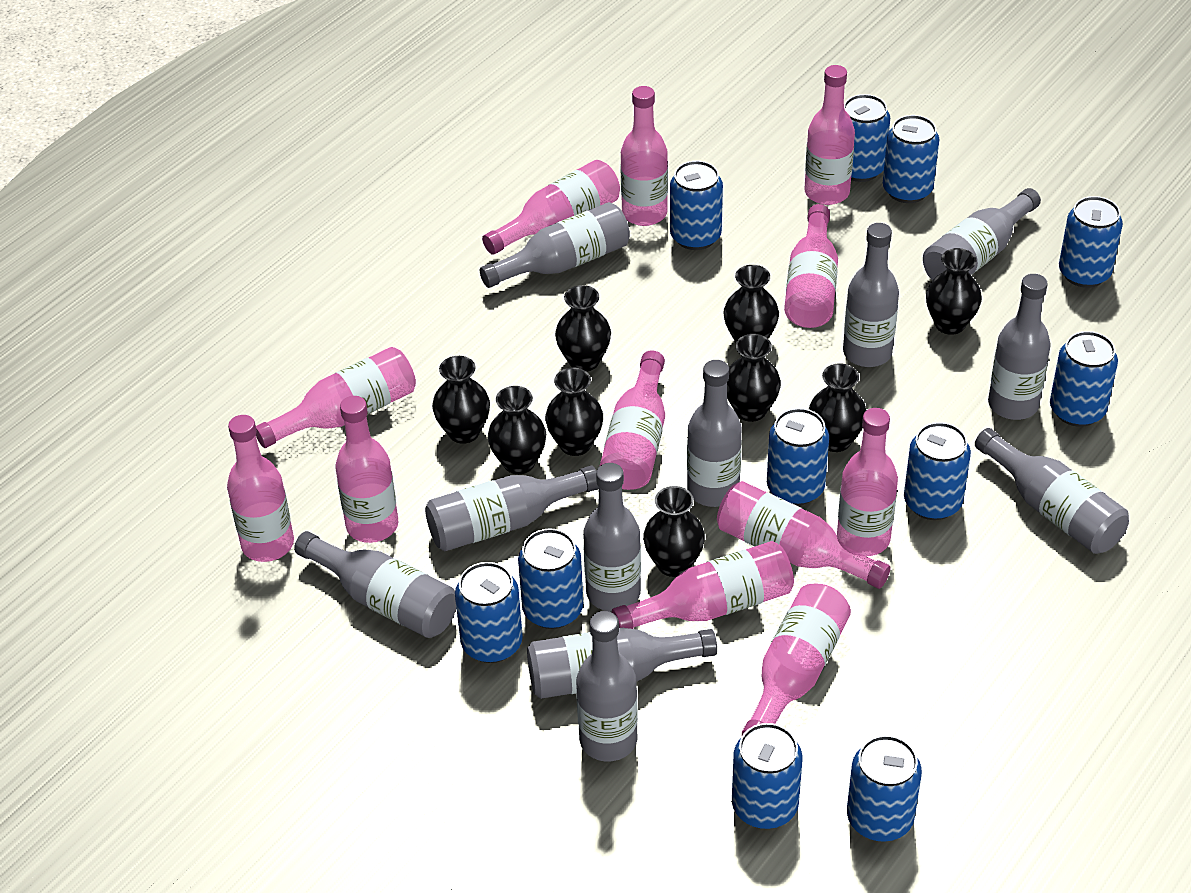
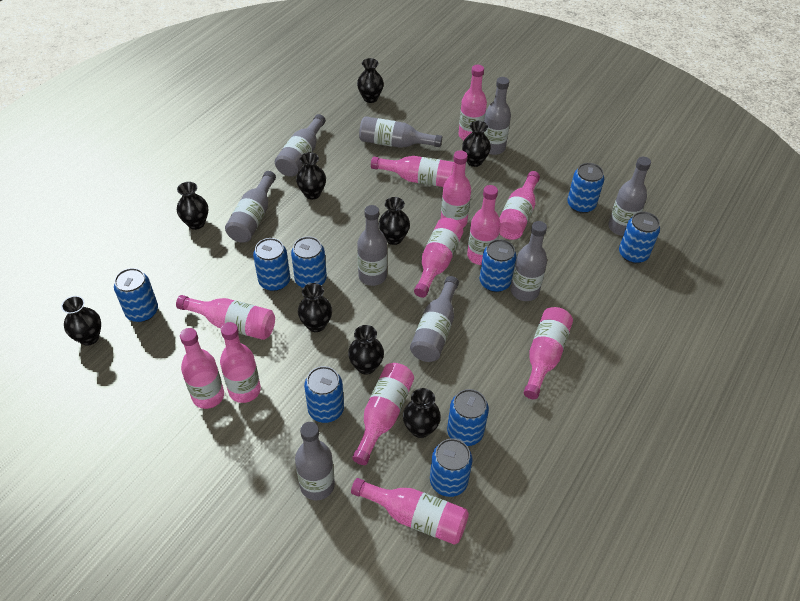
blue can: 11 -> 9
grey bottle: 11 -> 9

